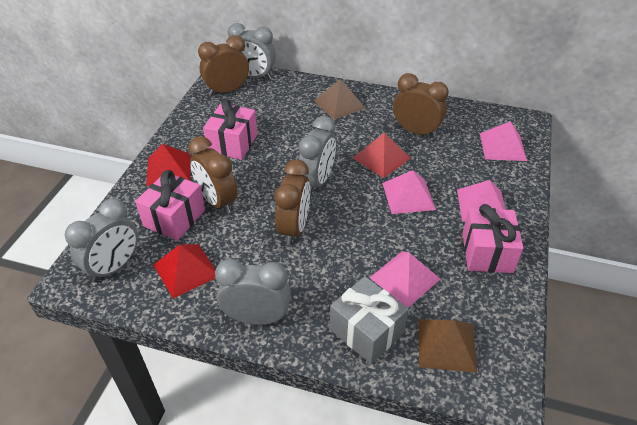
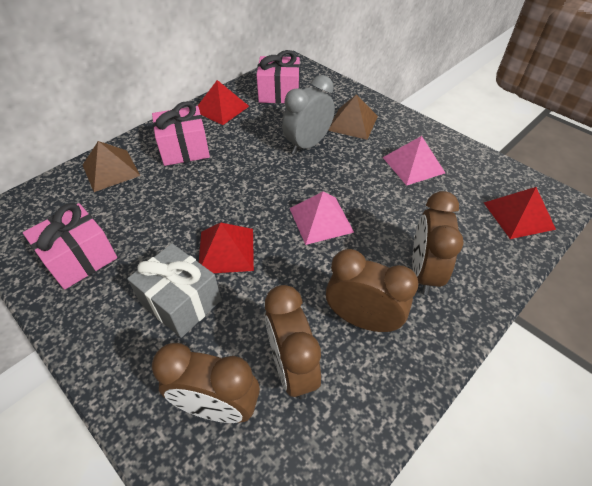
grey clock: 4 -> 1
pink pyramid: 4 -> 2

